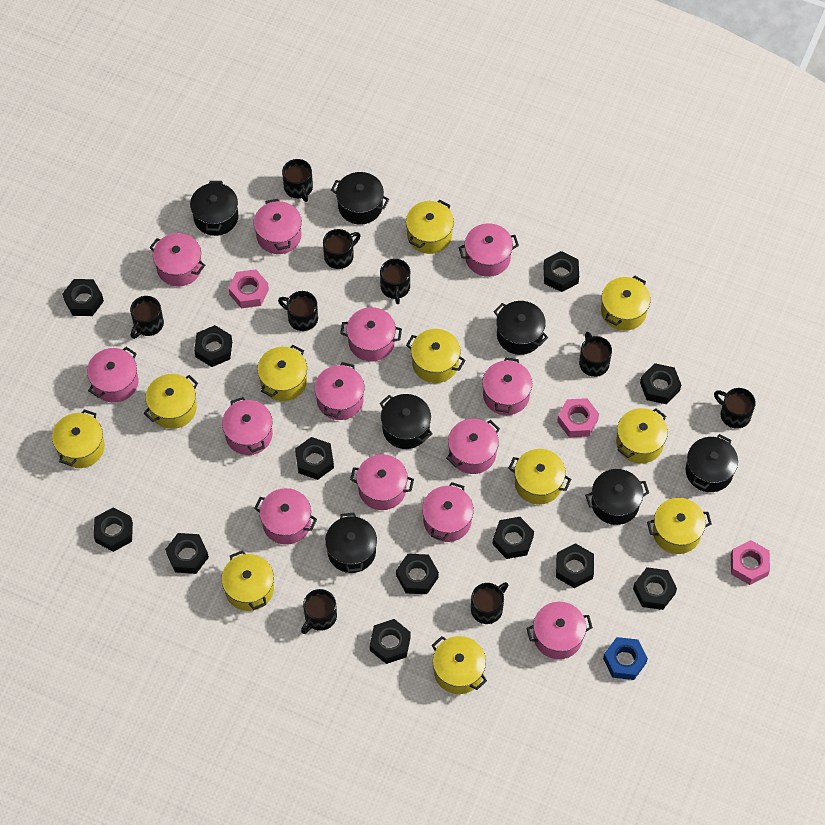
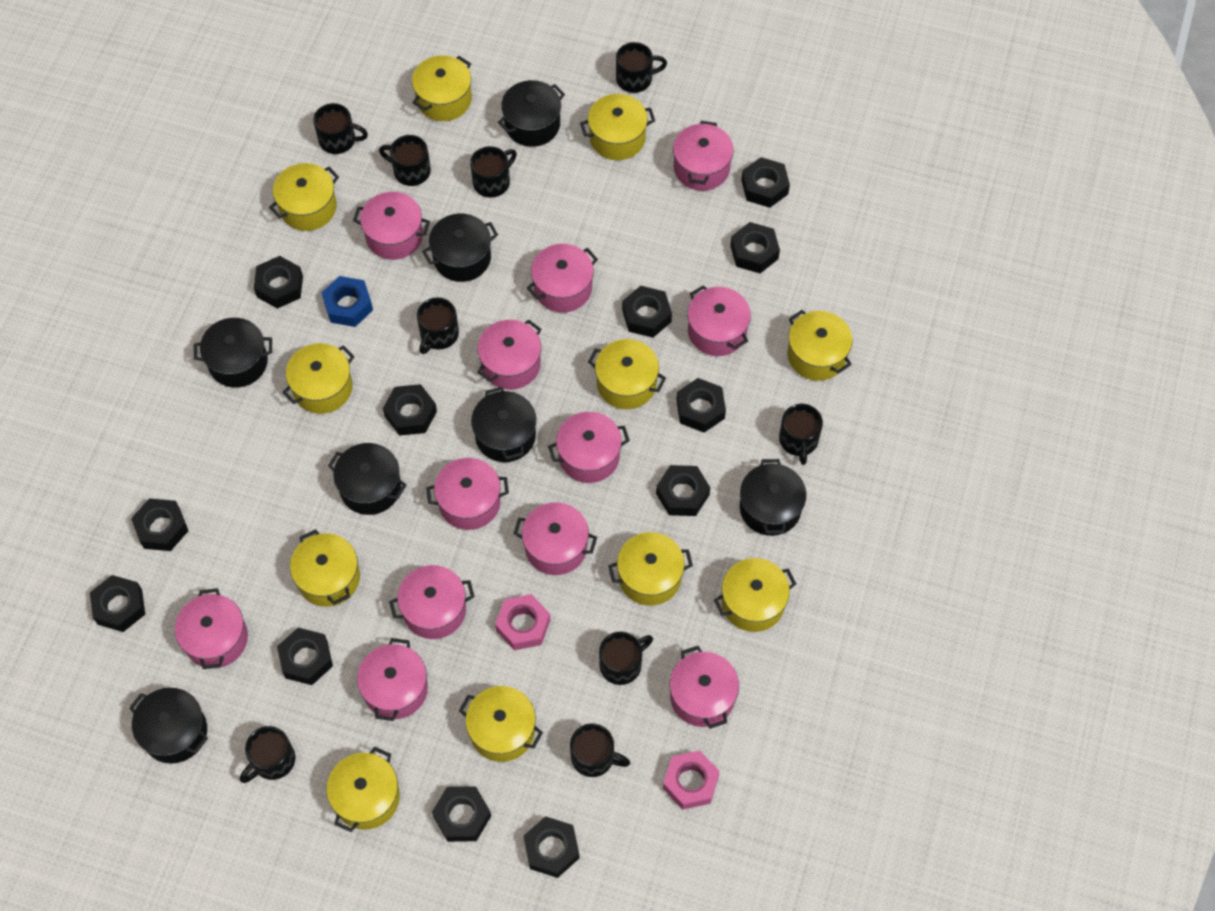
pink nut: 3 -> 2
pink pot: 13 -> 12

